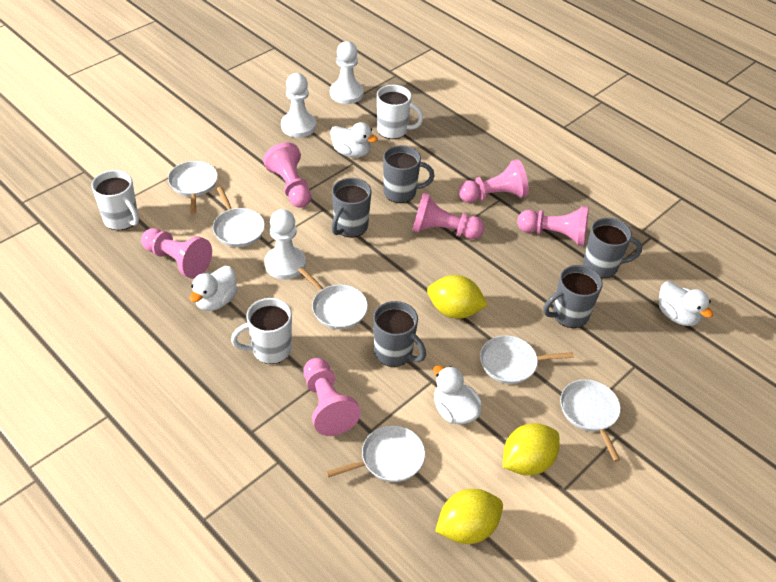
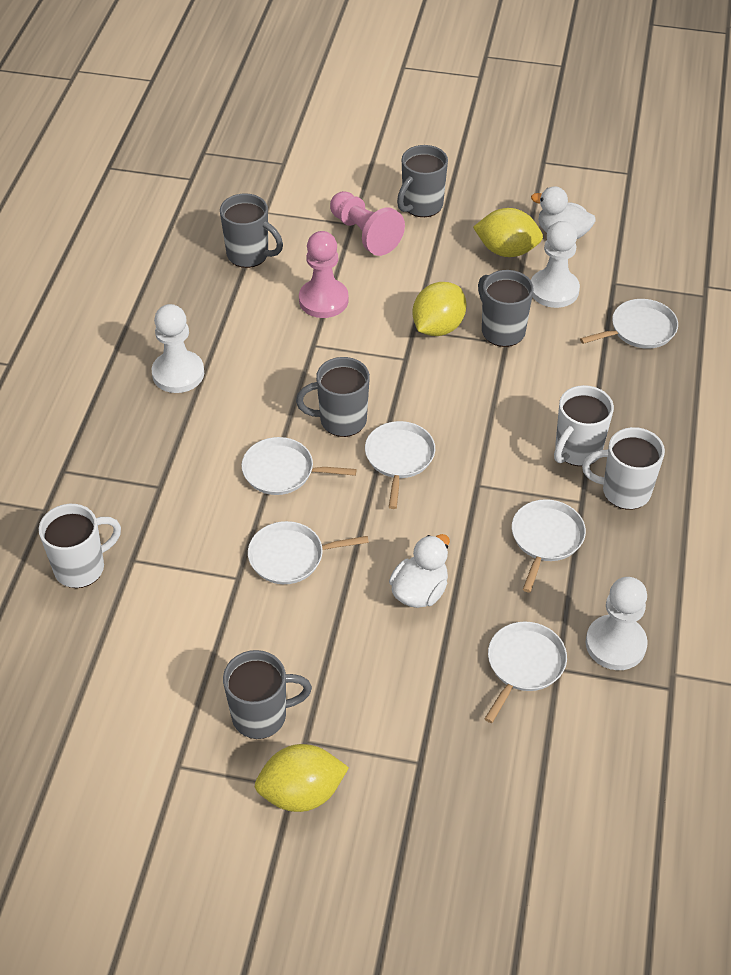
pink pawn: 6 -> 2
white duck: 4 -> 2

